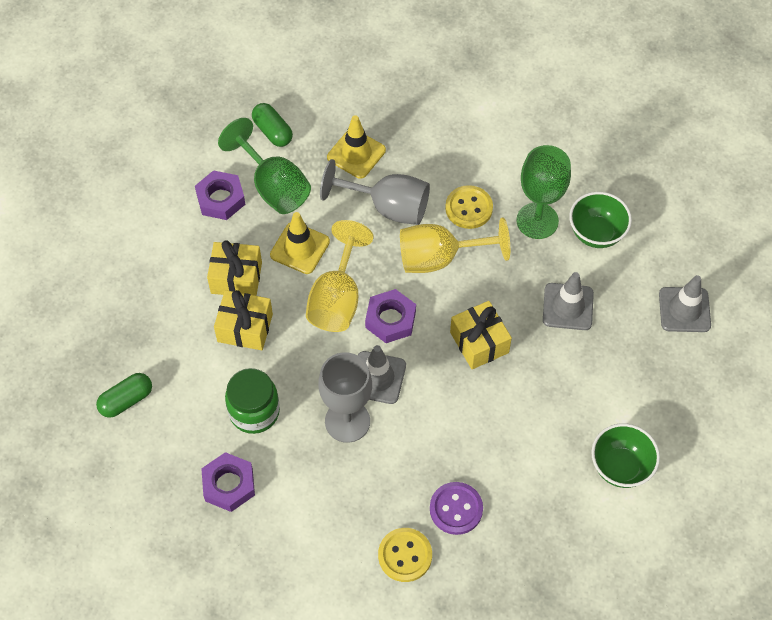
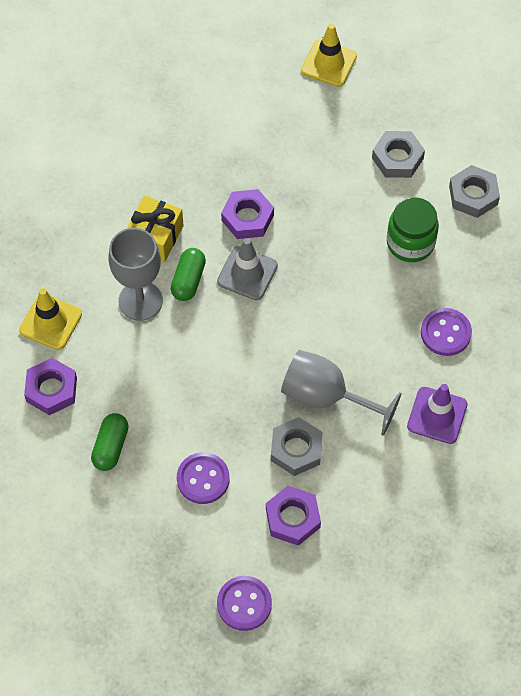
green bowl: 2 -> 0
green goblet: 2 -> 0
grey nut: 0 -> 3
grey traffic cone: 3 -> 1
purple button: 1 -> 3
purple traffic cone: 0 -> 1
yellow button: 2 -> 0
yellow gift: 3 -> 1
yellow goblet: 2 -> 0

